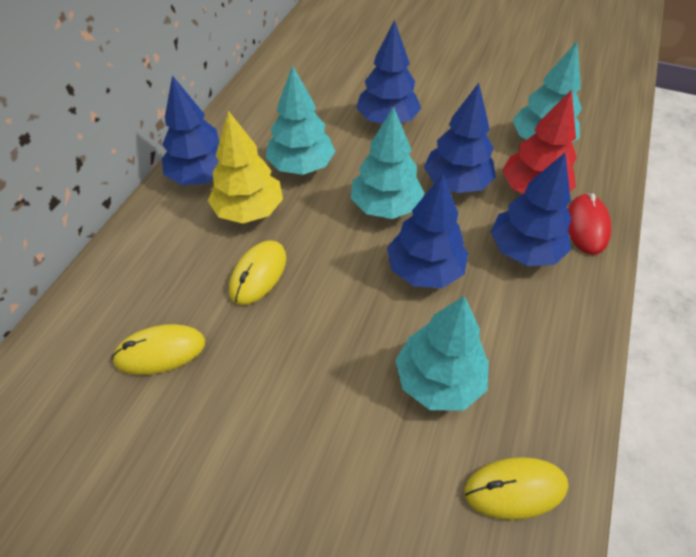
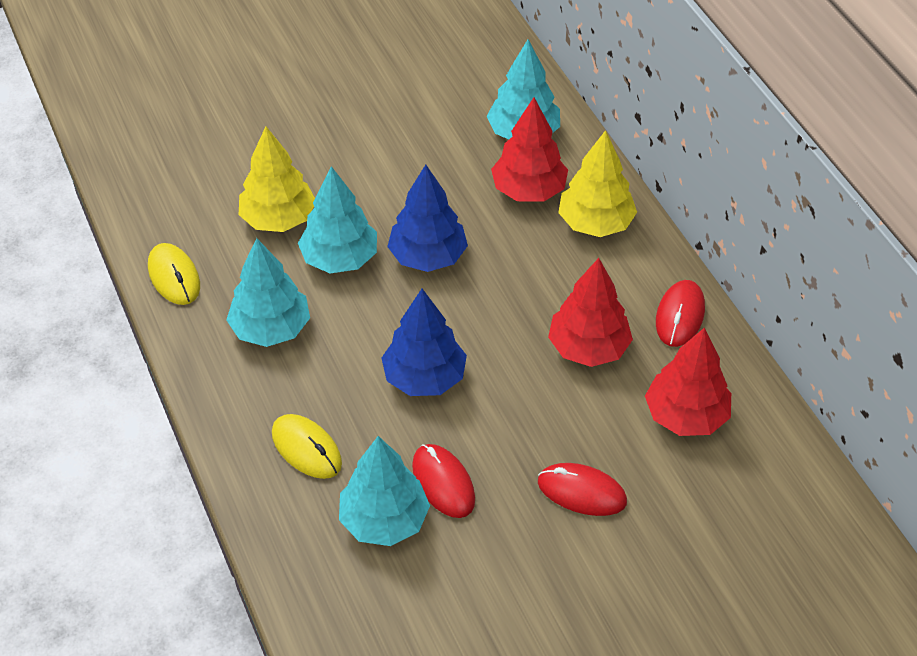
blue tree: 5 -> 2
red mouse: 1 -> 3
red tree: 1 -> 3
yellow mouse: 3 -> 2
yellow tree: 1 -> 2

